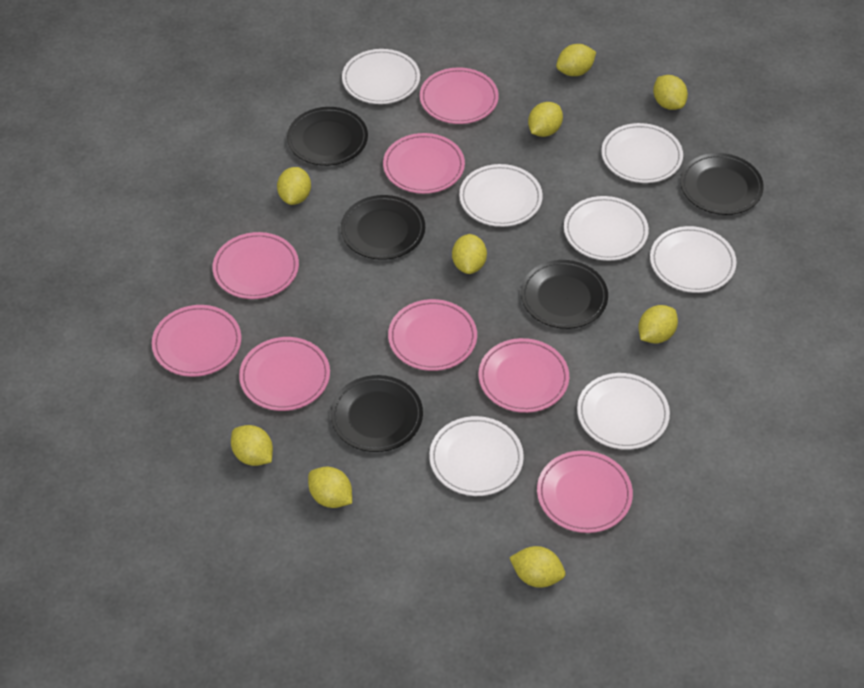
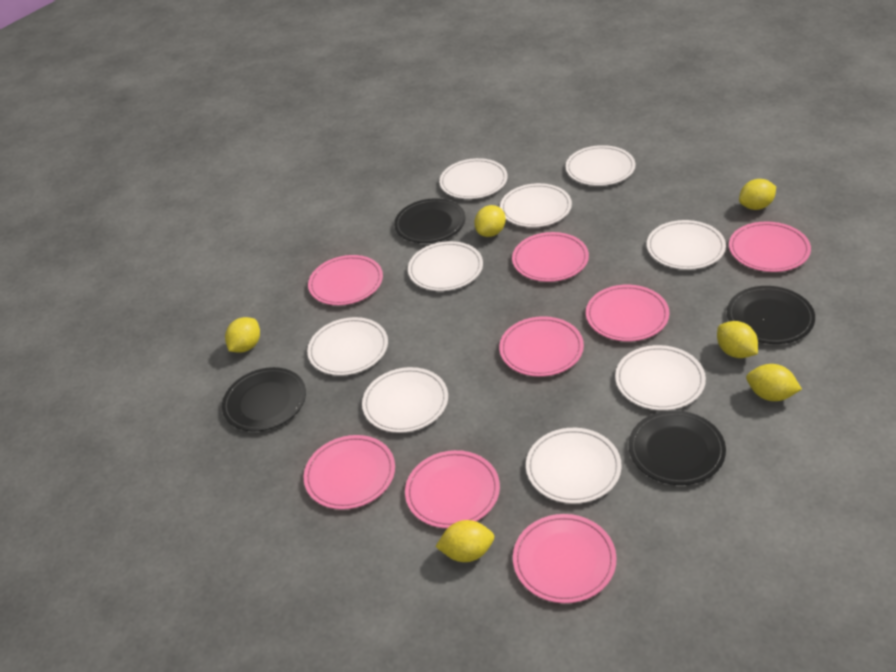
black plate: 5 -> 4
white plate: 7 -> 9
yellow lemon: 9 -> 6

